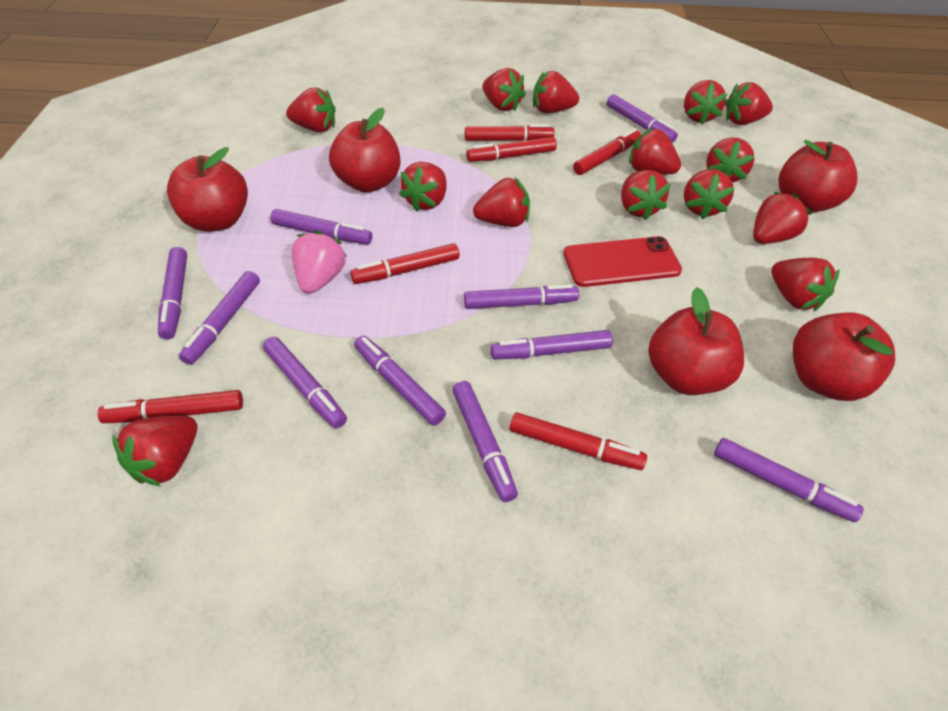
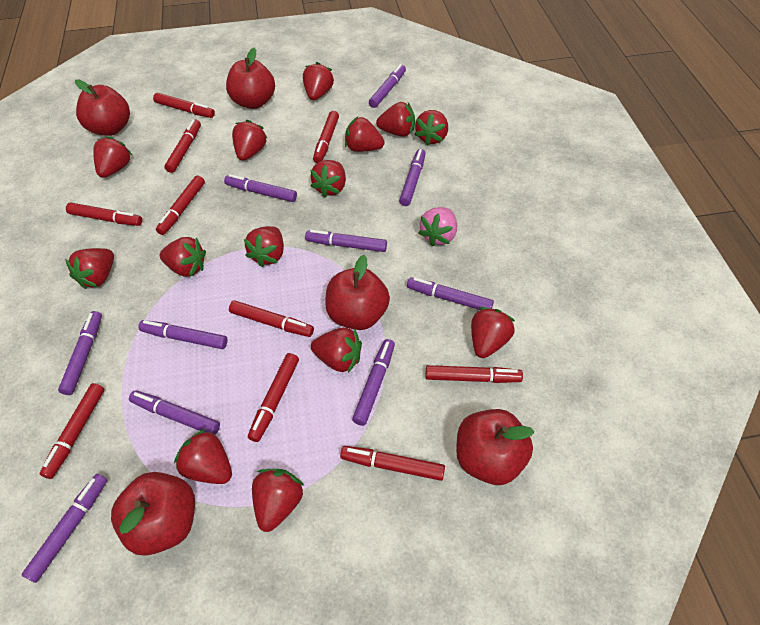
red marker: 6 -> 10
red phone: 1 -> 0

